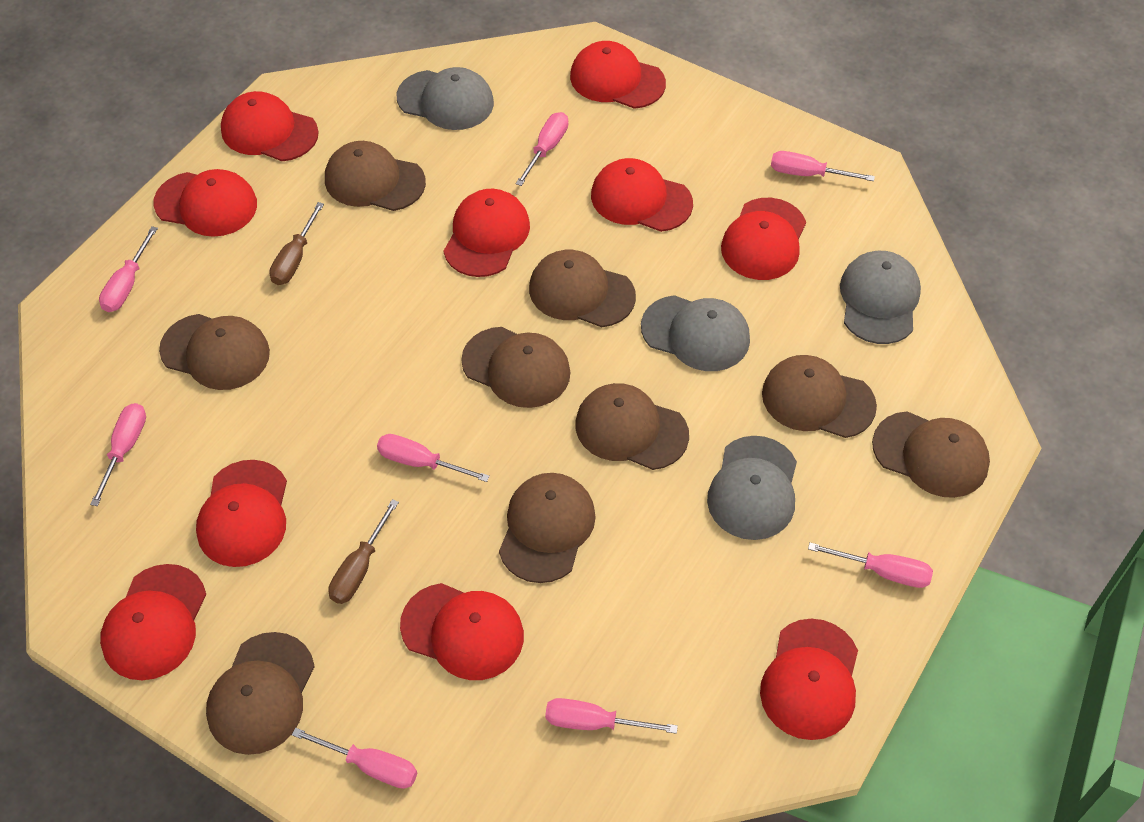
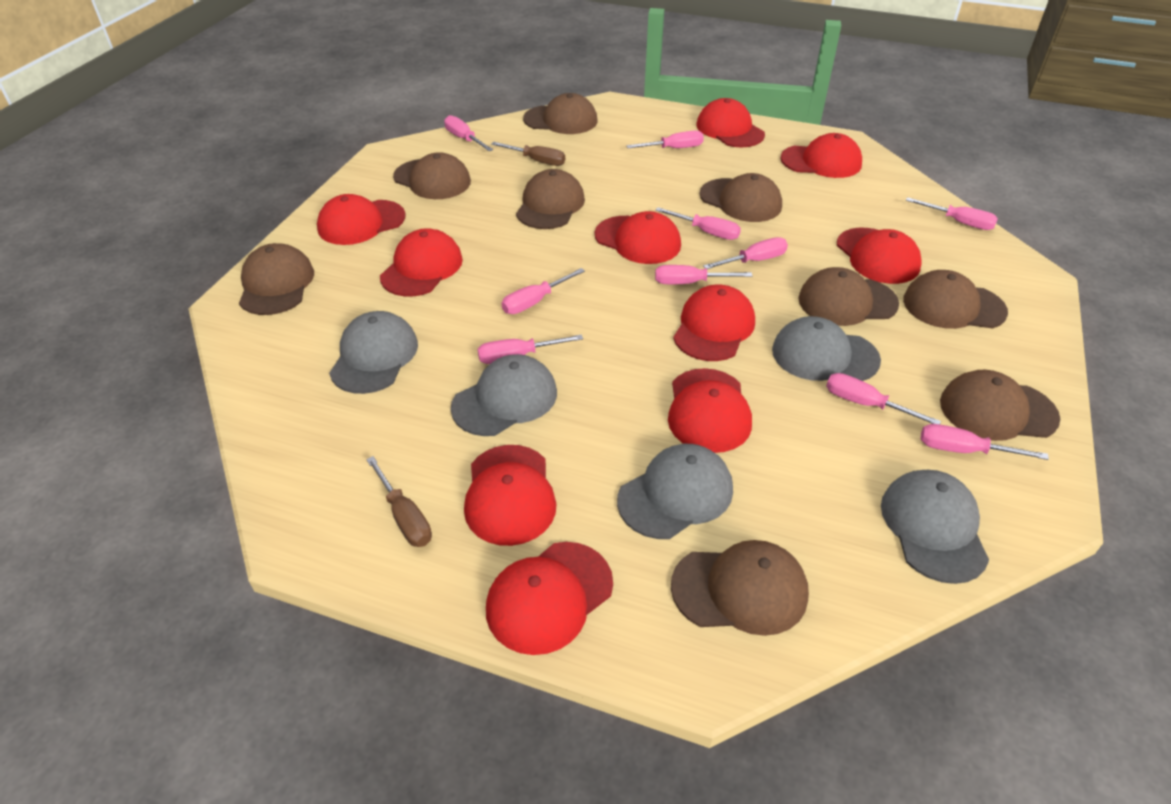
grey cap: 4 -> 5
pink screwdriver: 8 -> 10

